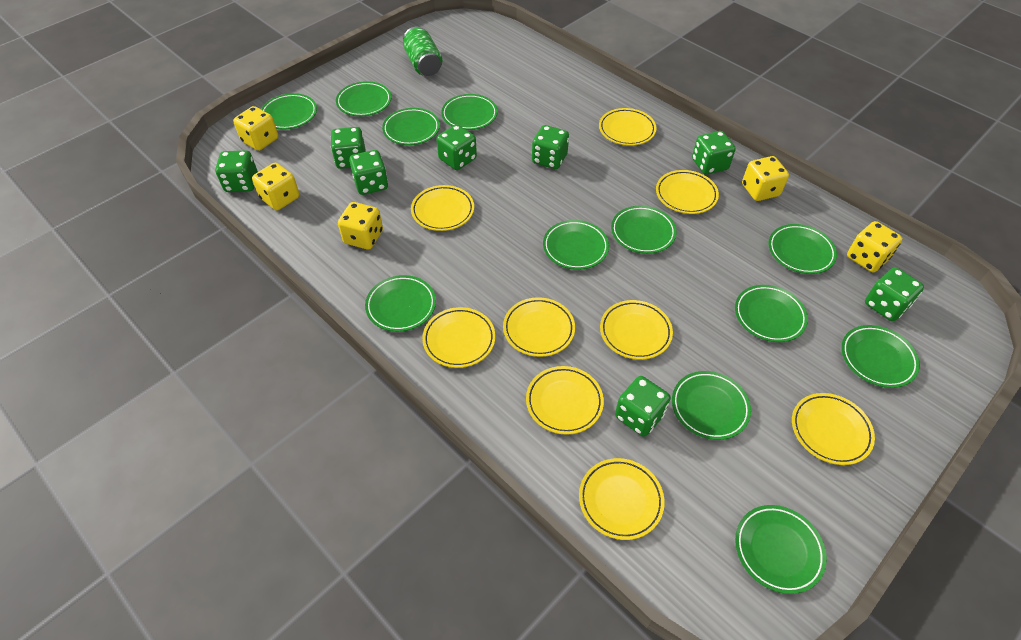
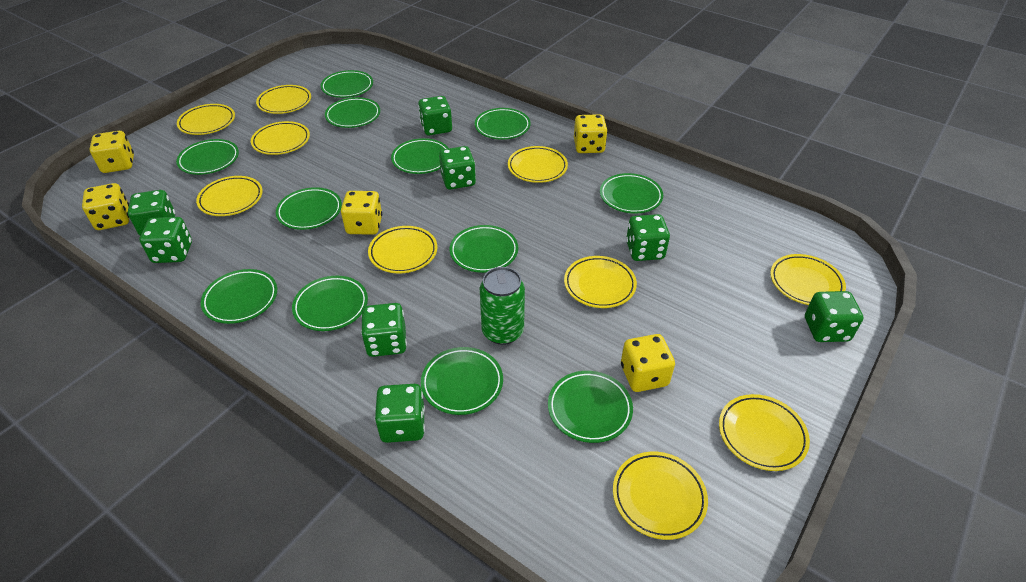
yellow plate: 9 -> 10

